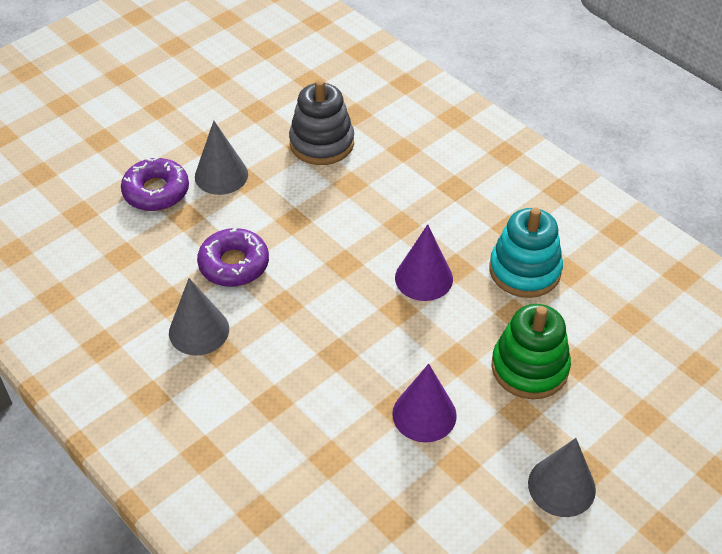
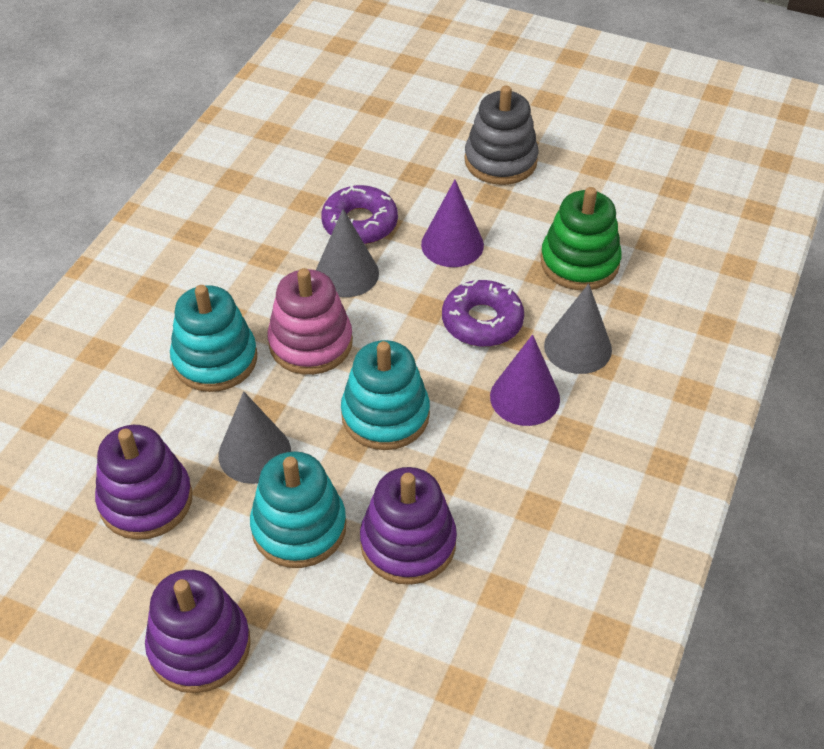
pink stacking toy: 0 -> 1
purple stacking toy: 0 -> 3
turquoise stacking toy: 1 -> 3

